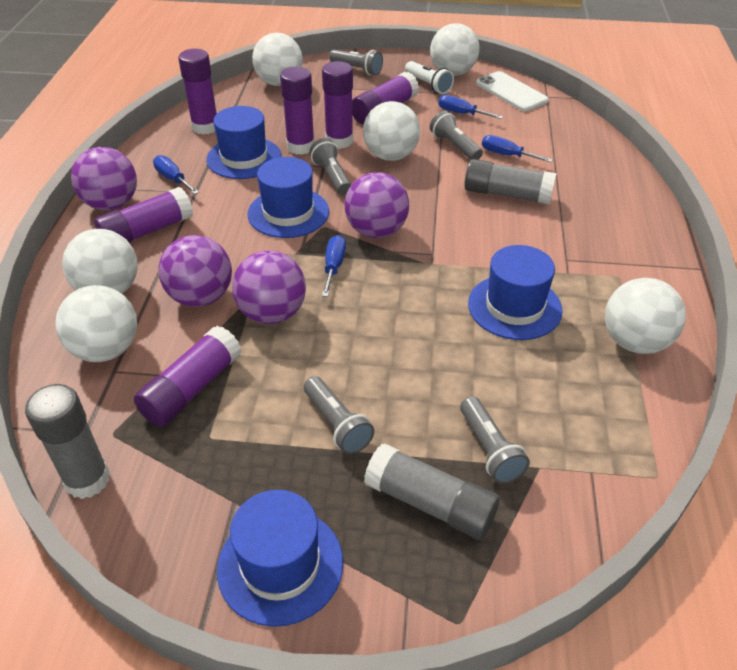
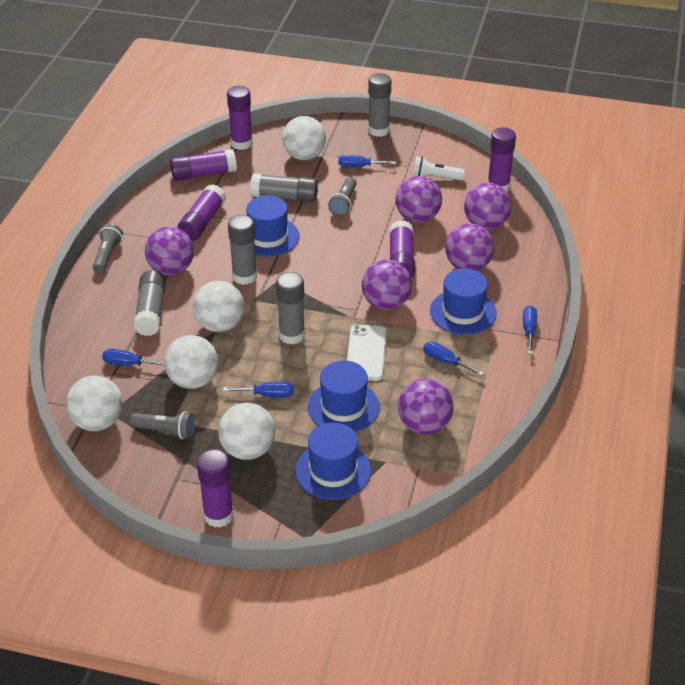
blue screwdriver: 4 -> 5
grey flashlight: 5 -> 3
grey glue stick: 3 -> 5
purple ball: 4 -> 6
white ball: 6 -> 5

